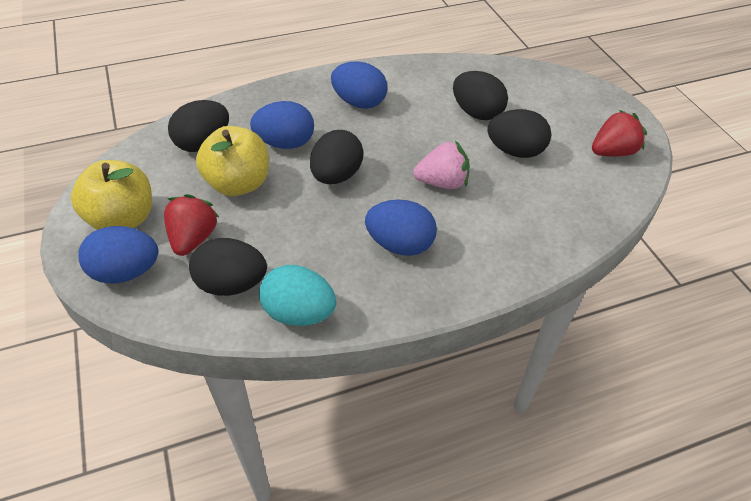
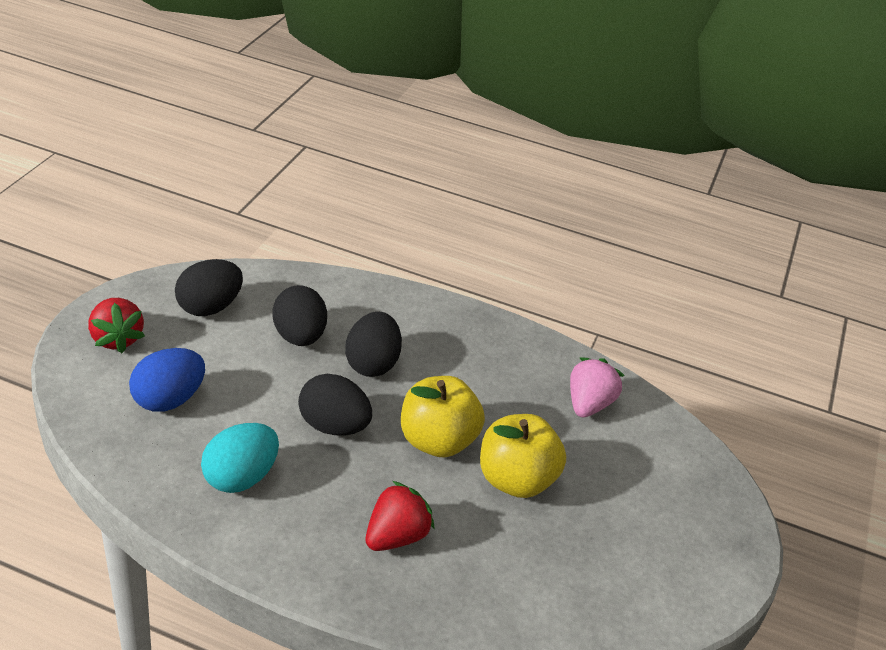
black egg: 5 -> 4
blue egg: 4 -> 1

